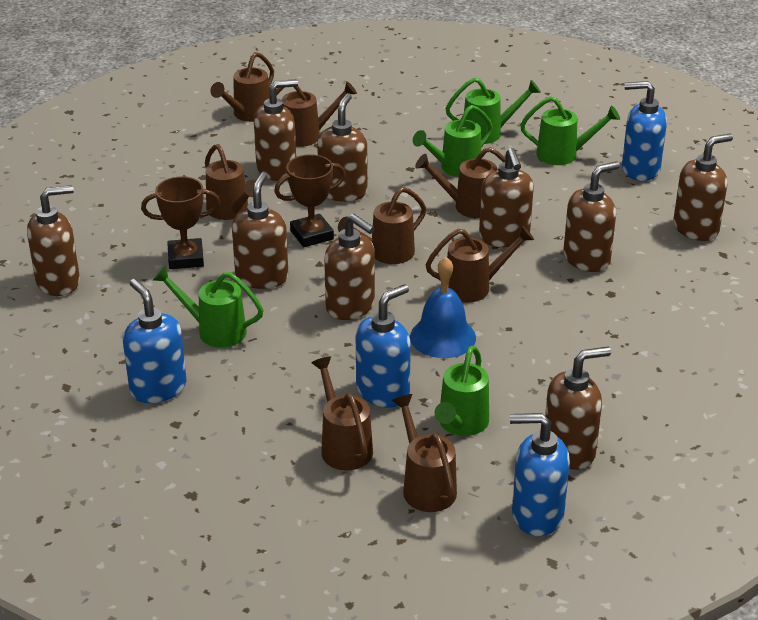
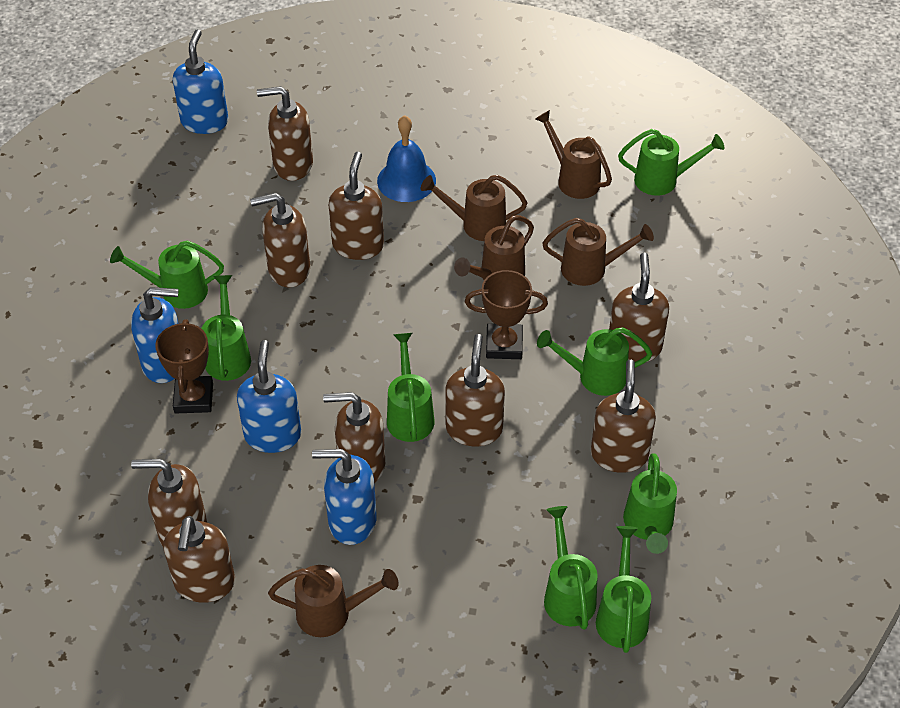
brown watering can: 8 -> 5
green watering can: 5 -> 8

